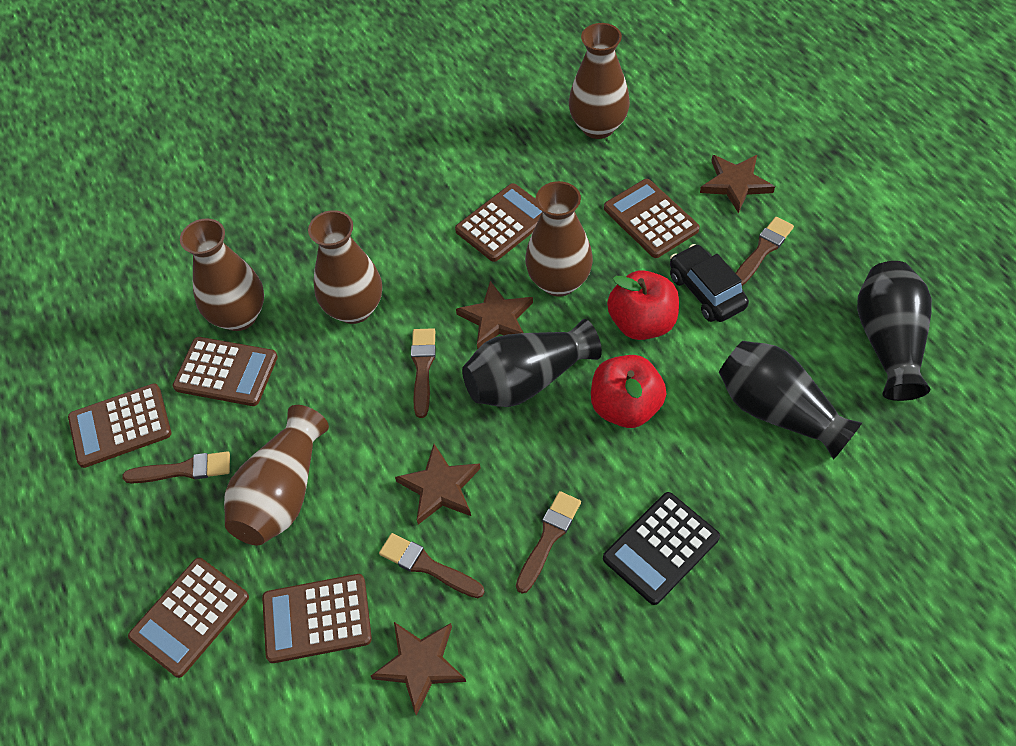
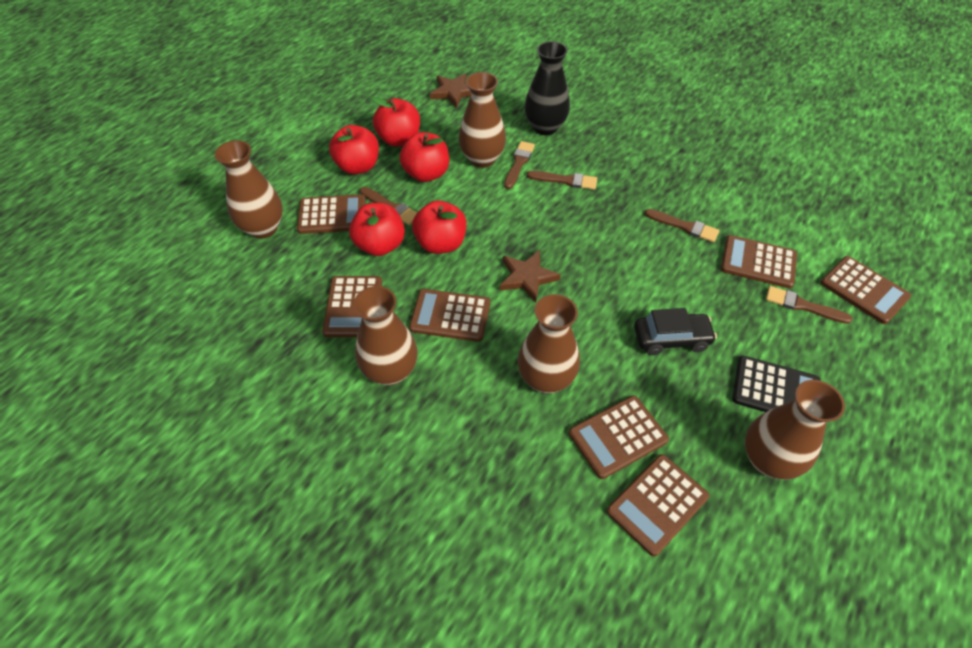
black vase: 3 -> 1
brown calculator: 6 -> 7
brown star: 4 -> 2
red apple: 2 -> 5

